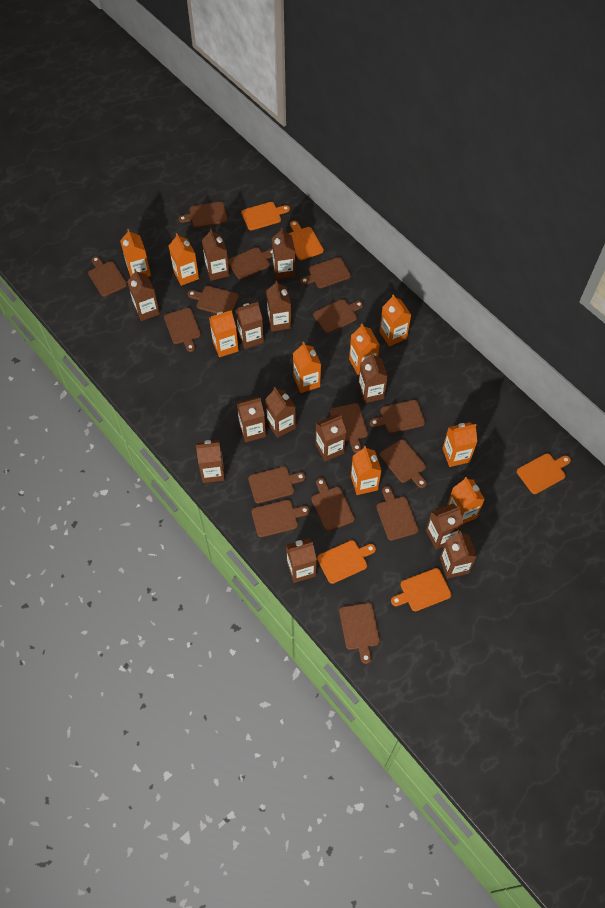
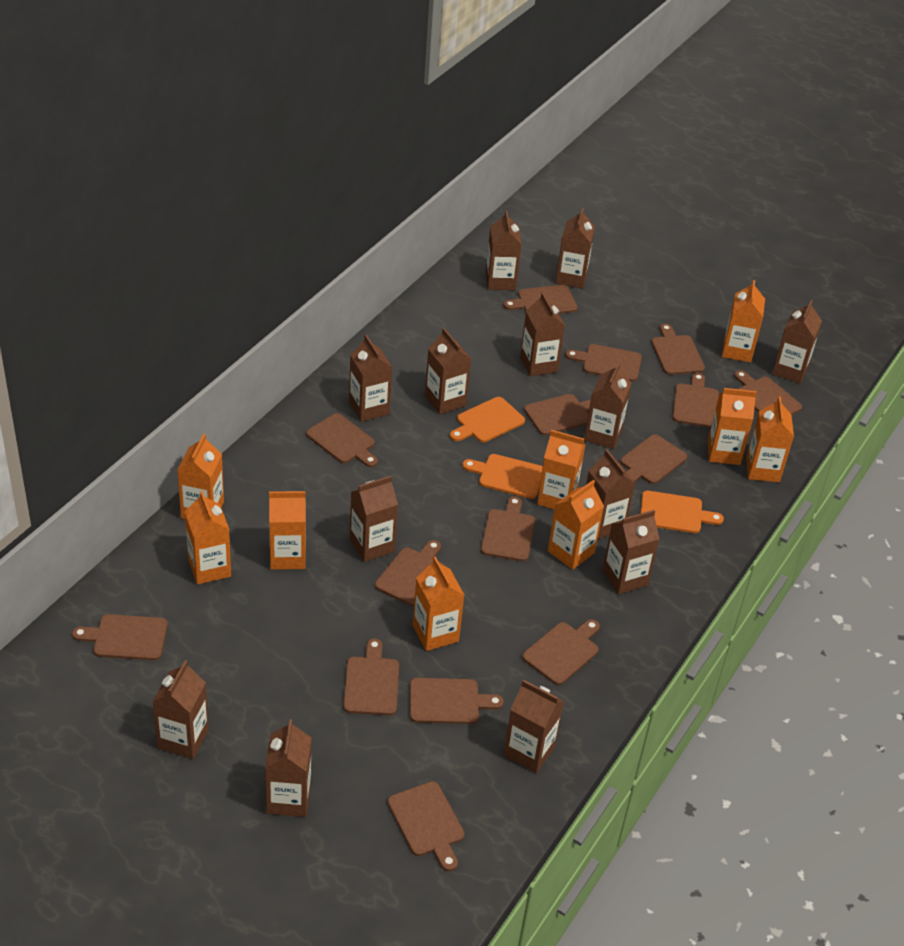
orange cutting board: 5 -> 3

